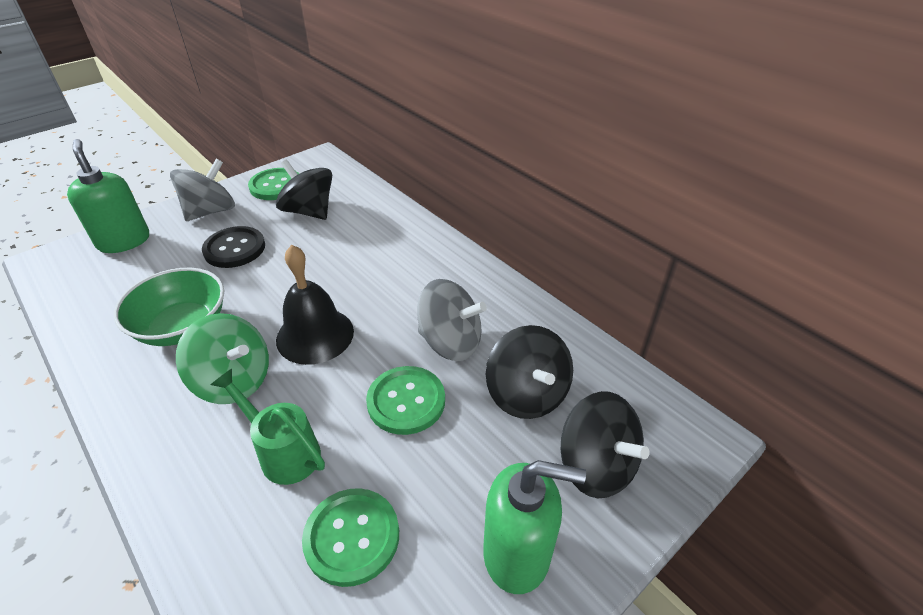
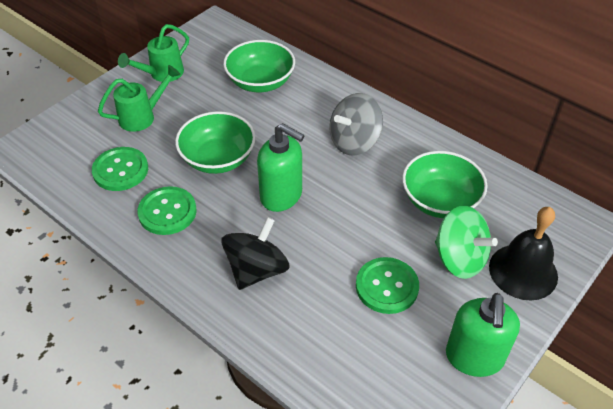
black button: 1 -> 0
black spinning top: 3 -> 1
green bowl: 1 -> 3
green watering can: 1 -> 2
grey spinning top: 2 -> 1

